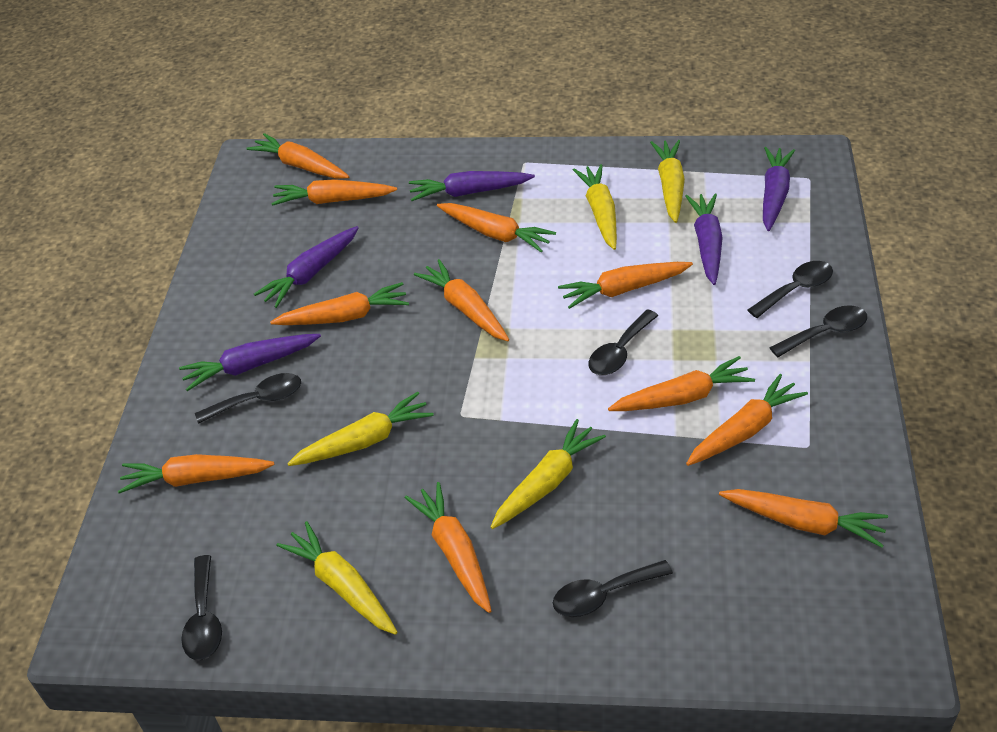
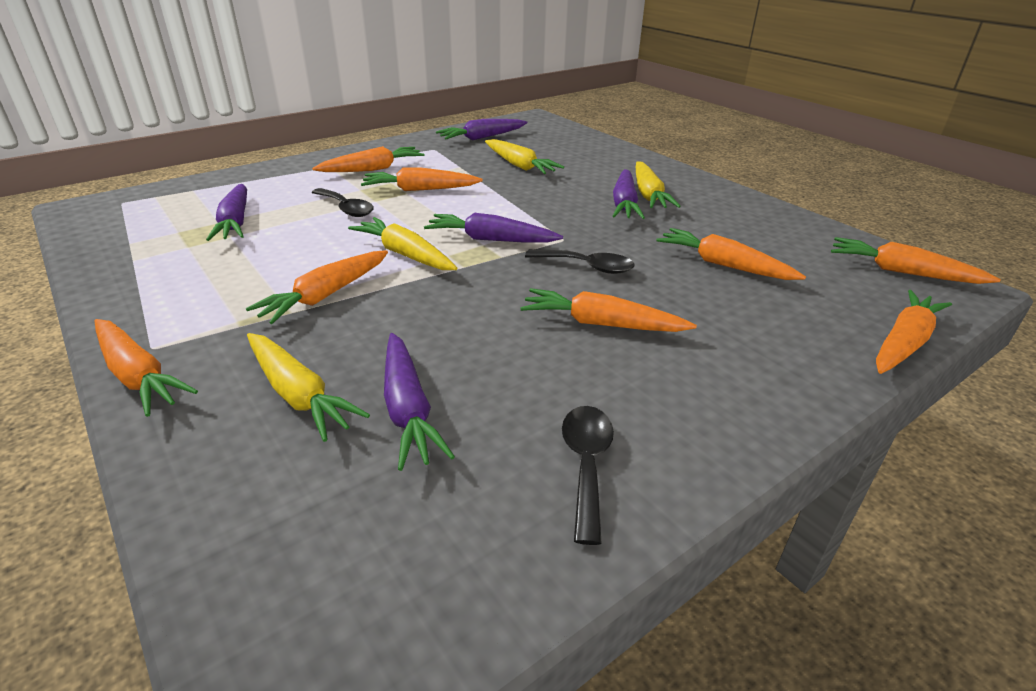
black spoon: 6 -> 3
orange carrot: 11 -> 8
yellow carrot: 5 -> 4

